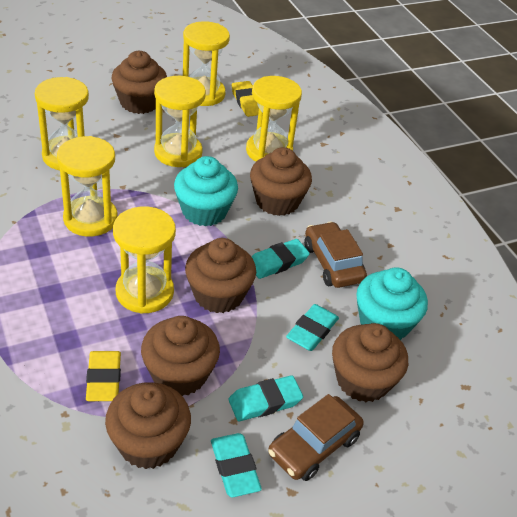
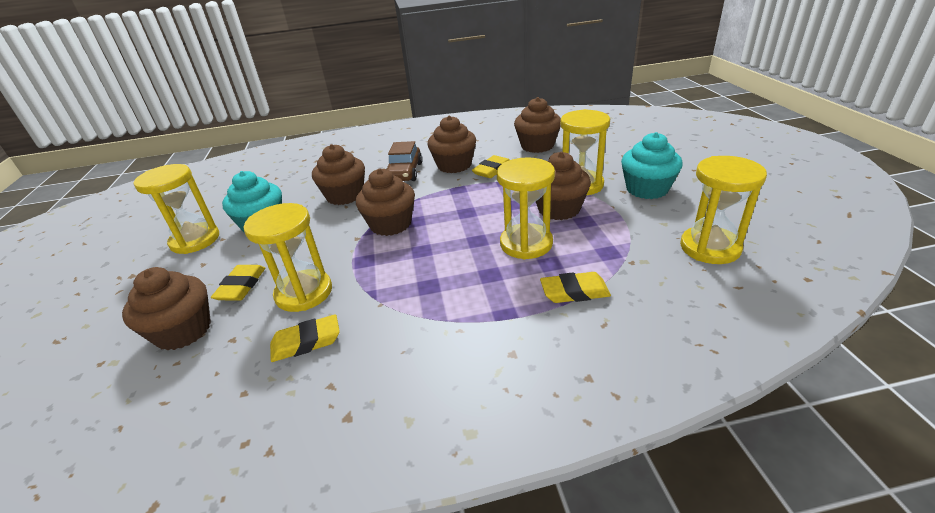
brown car: 2 -> 1
turquoise eraser: 4 -> 0
yellow eraser: 2 -> 4
yellow hourglass: 6 -> 5

